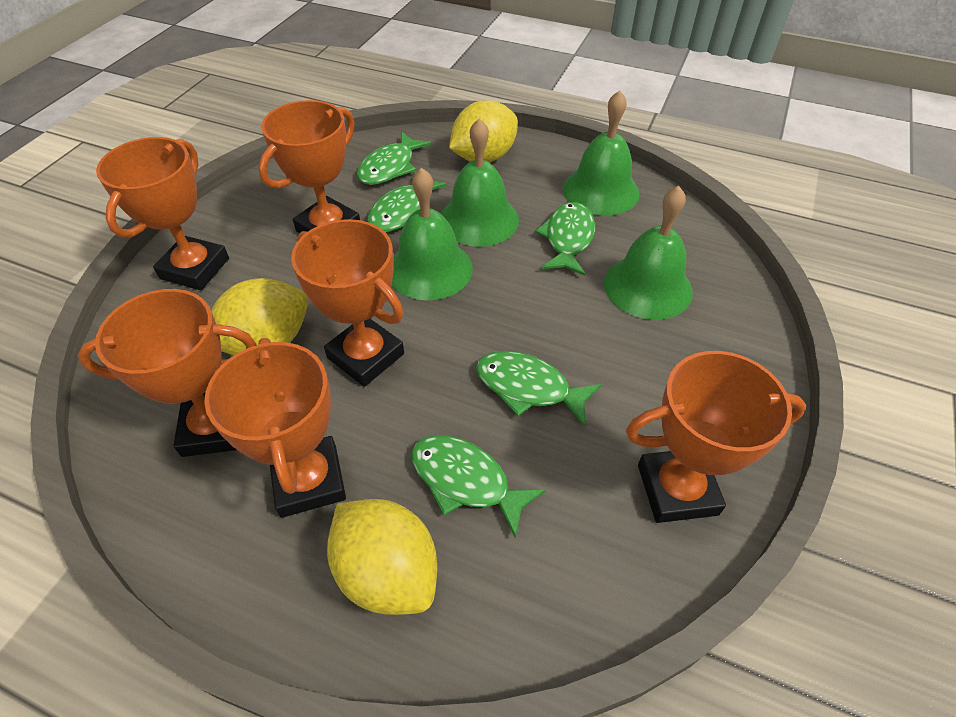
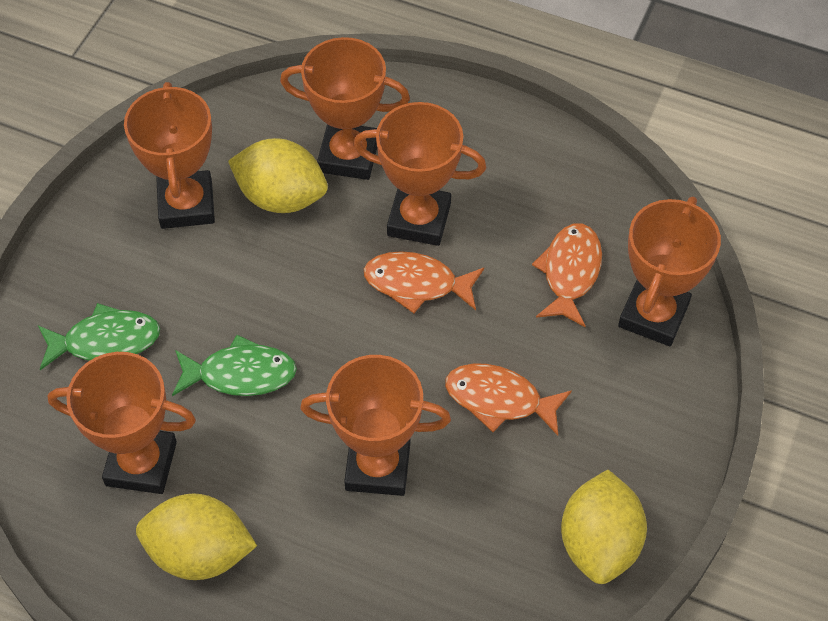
green bell: 4 -> 0
green fish: 5 -> 2
orange fish: 0 -> 3

